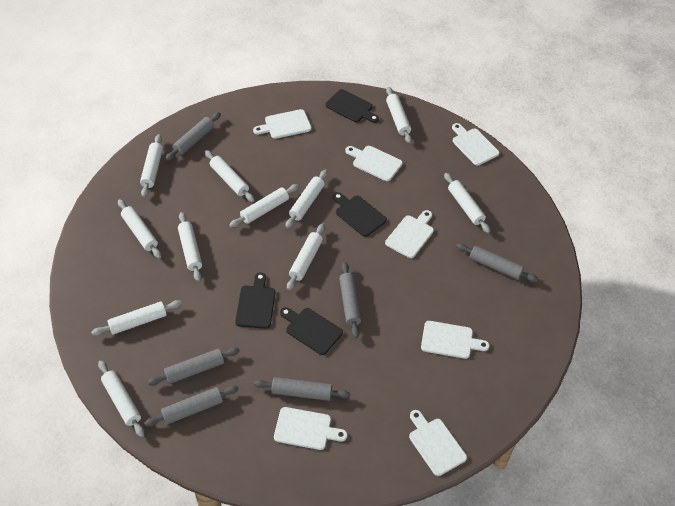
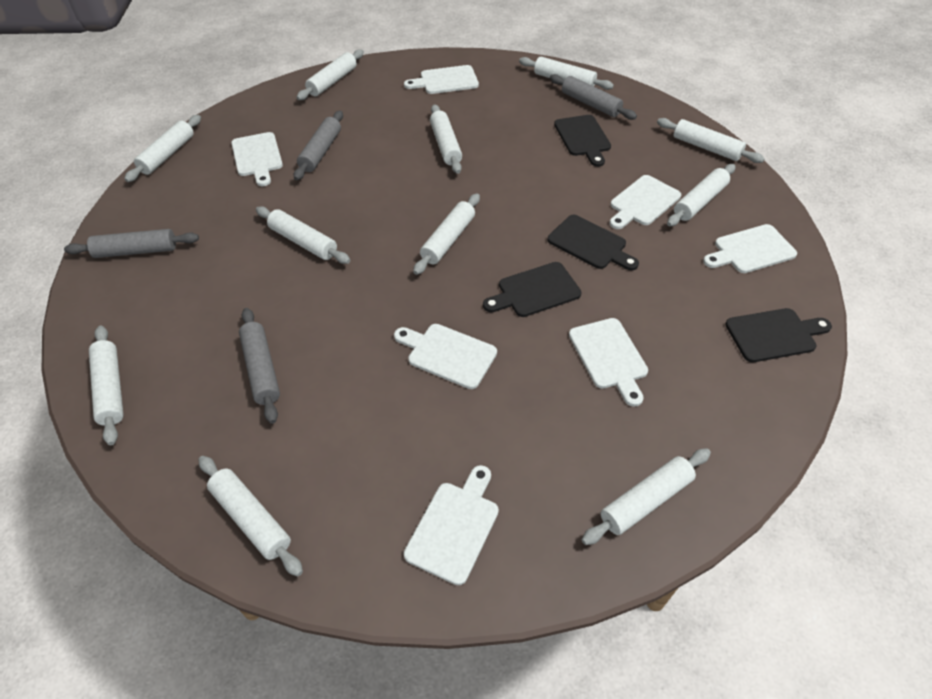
grey rolling pin: 6 -> 4

